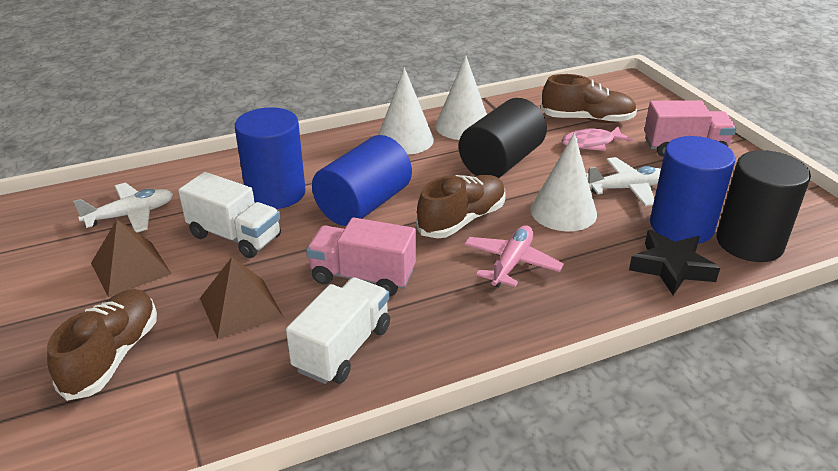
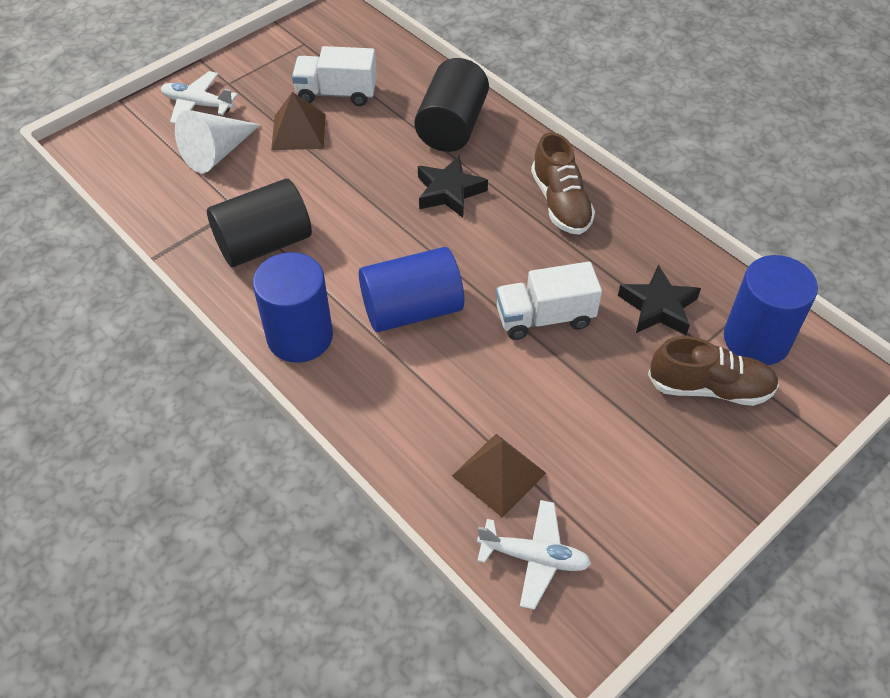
black star: 1 -> 2
brown shoe: 3 -> 2
pink fish: 1 -> 0
pink plane: 1 -> 0
pink truck: 2 -> 0
white cone: 3 -> 1

